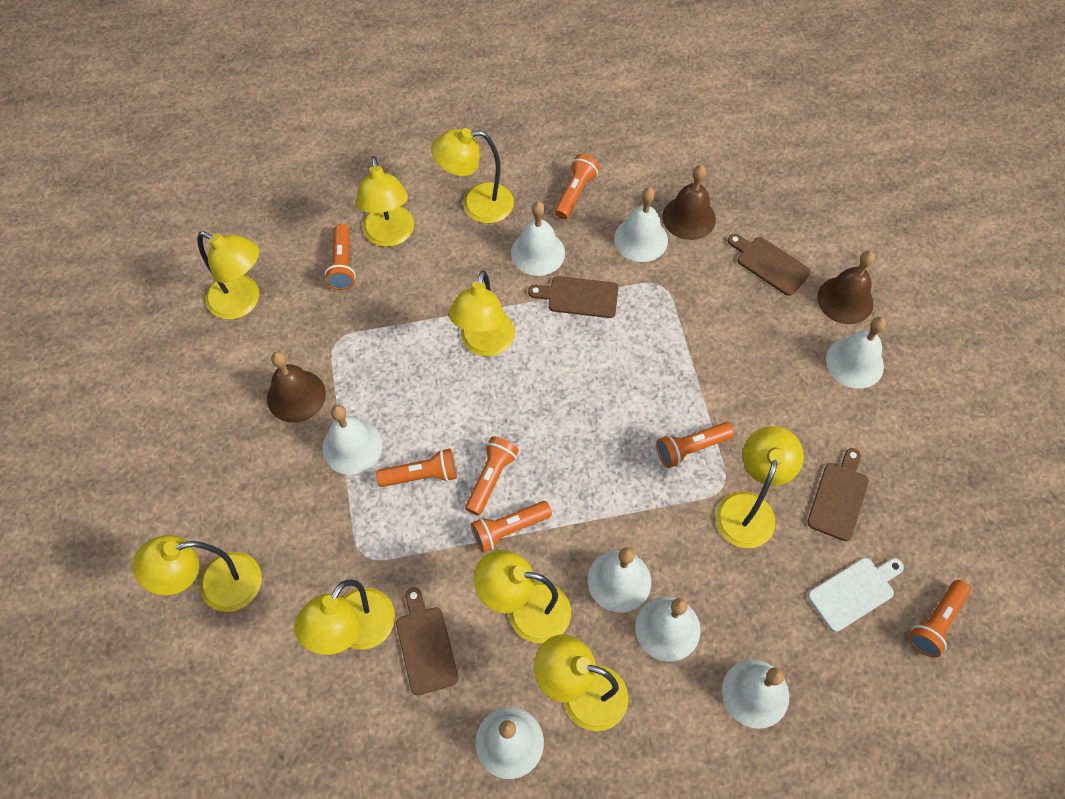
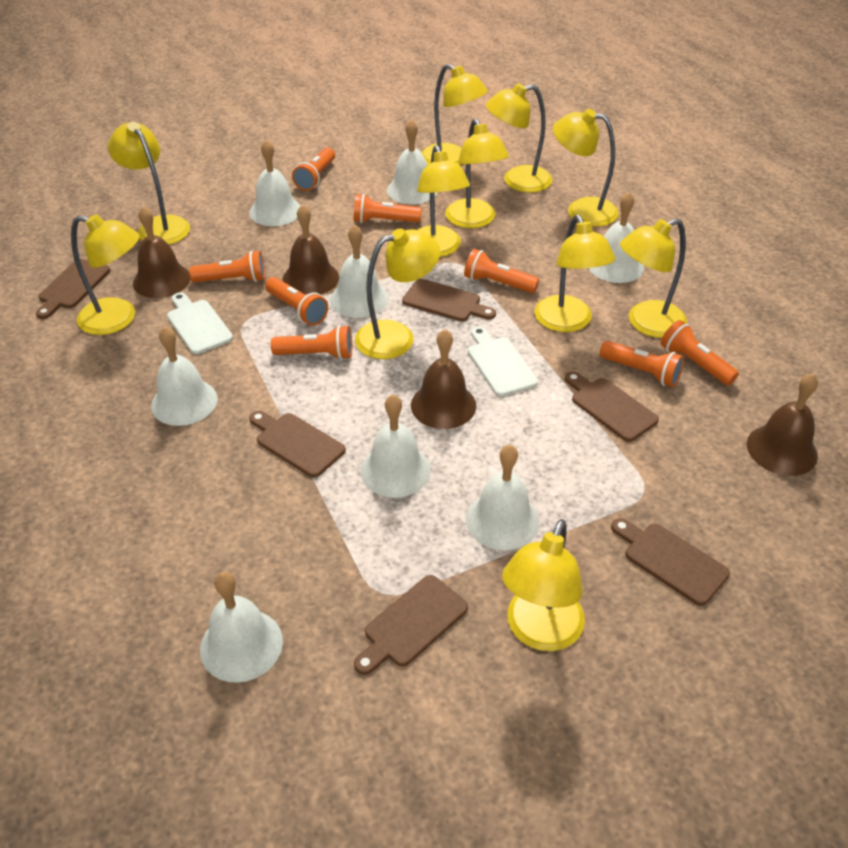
brown bell: 3 -> 4
brown cutting board: 4 -> 6
orange flashlight: 7 -> 8
white cutting board: 1 -> 2
yellow lamp: 9 -> 11

